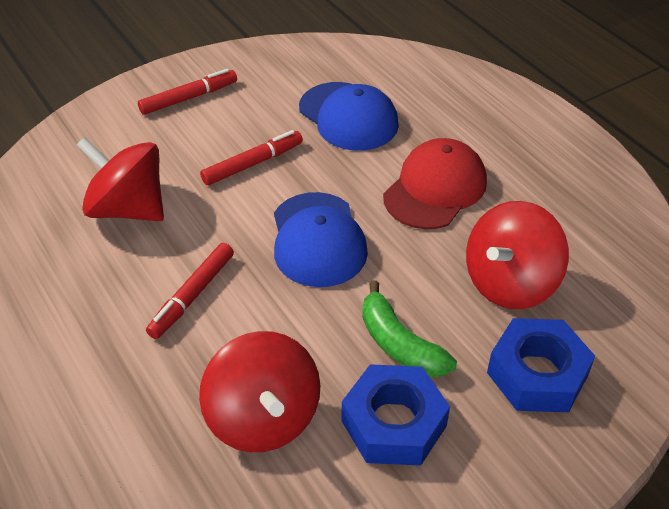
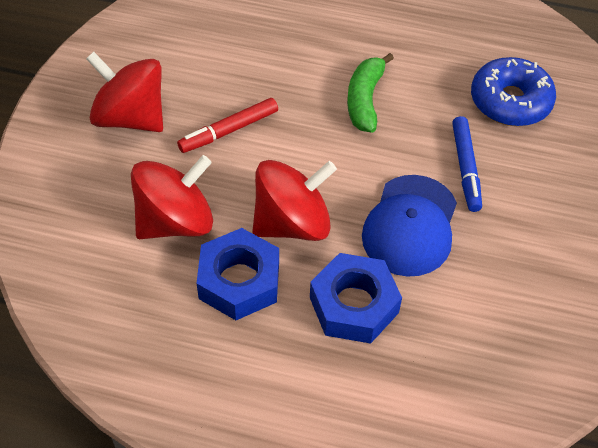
blue cap: 2 -> 1
blue donut: 0 -> 1
blue marker: 0 -> 1
red cap: 1 -> 0
red marker: 3 -> 1

